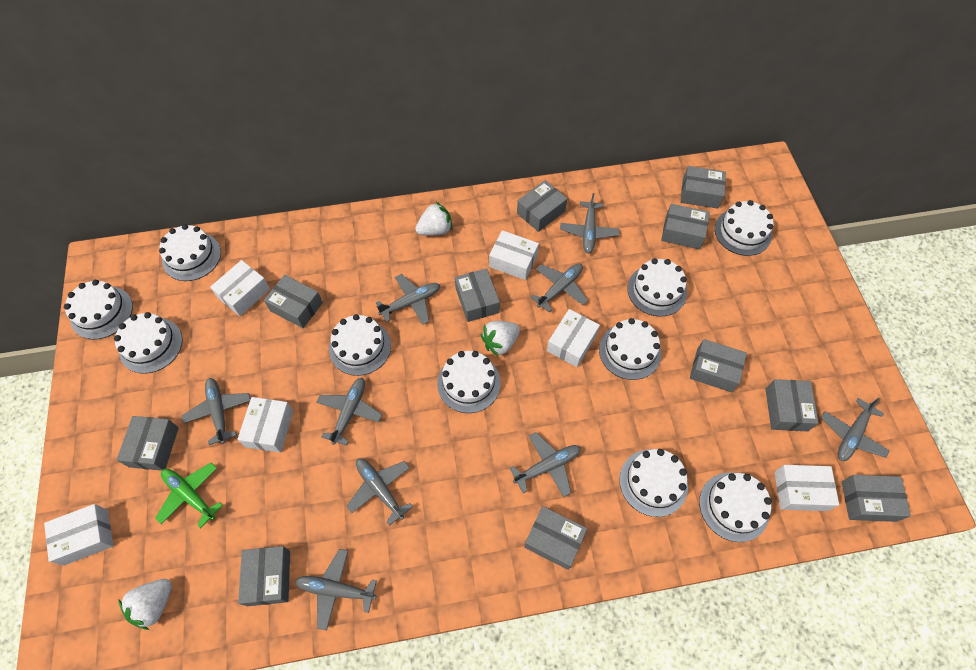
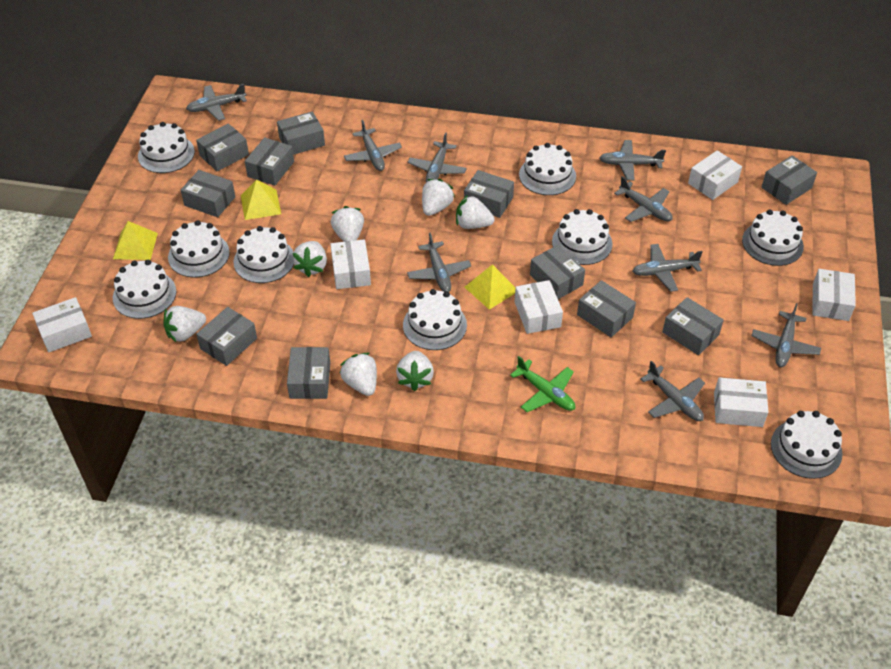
white cake: 10 -> 9
white strawberry: 3 -> 7
yellow pyramid: 0 -> 3

